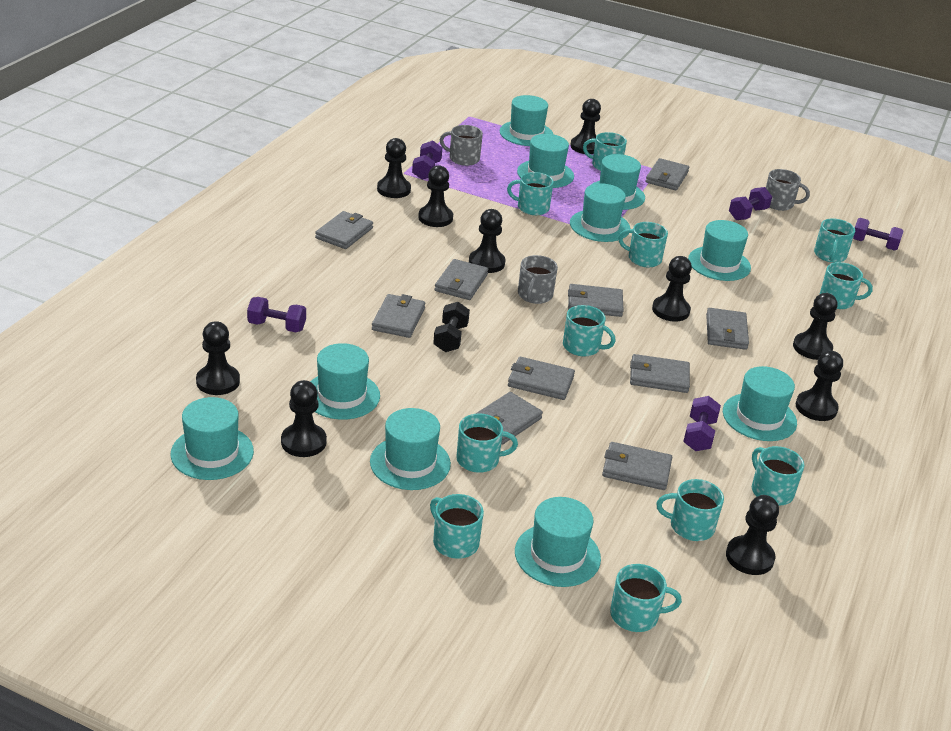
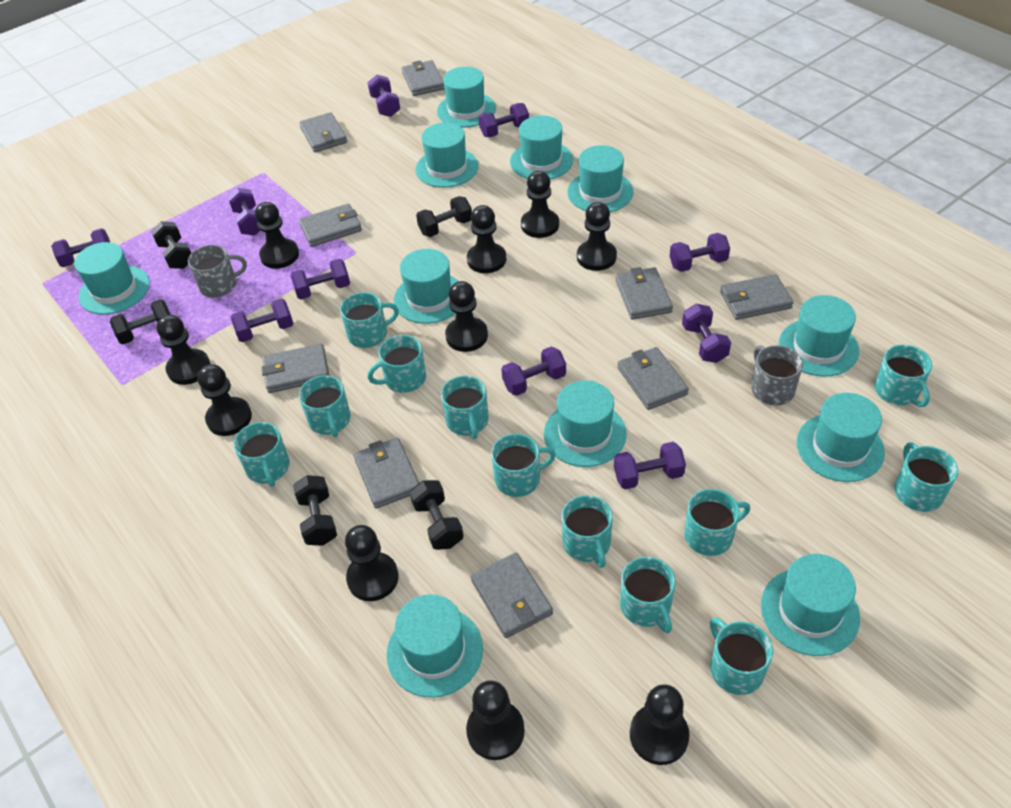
black dumbbell: 1 -> 5
grey mug: 3 -> 2
grey wallet: 10 -> 9
purple dumbbell: 5 -> 10
turquoise hat: 10 -> 11
turquoise mug: 11 -> 12

